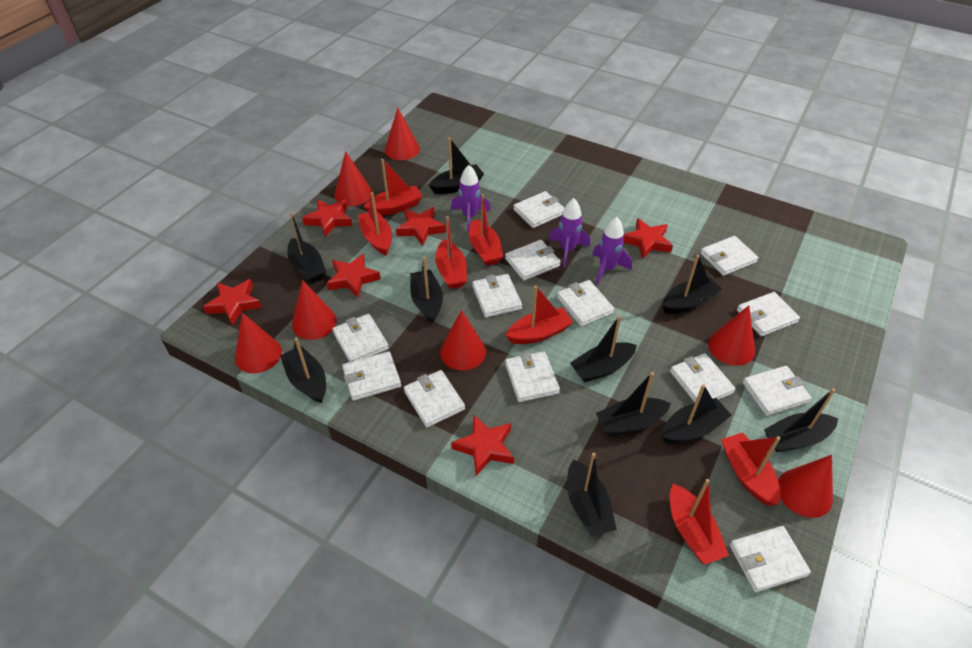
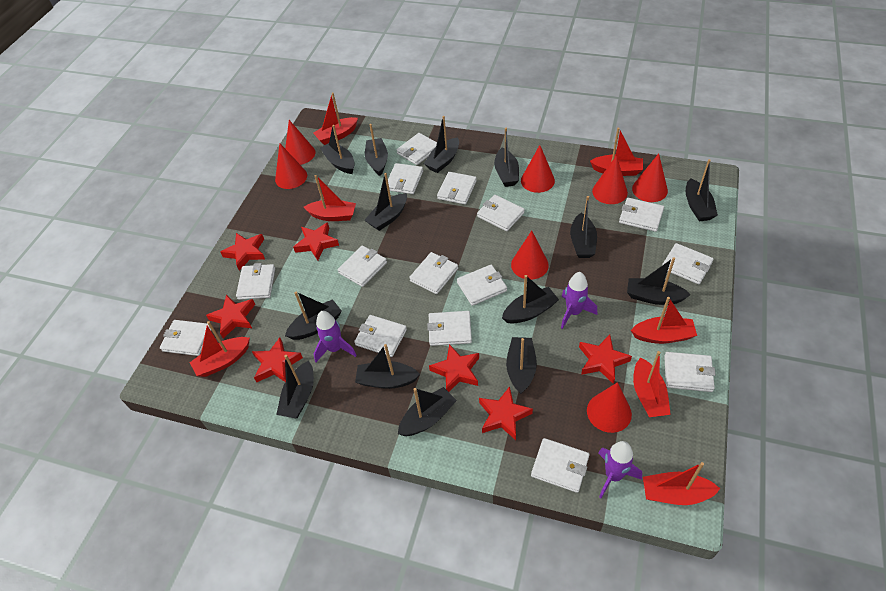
black boat: 10 -> 14
red star: 6 -> 7
white wallet: 13 -> 15

